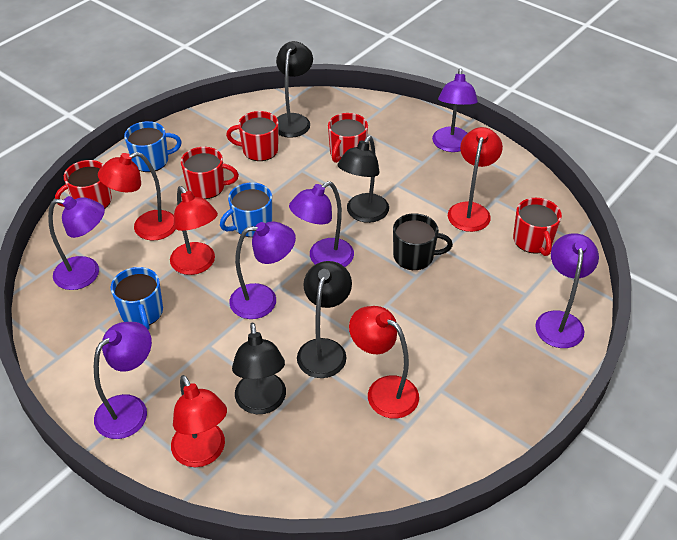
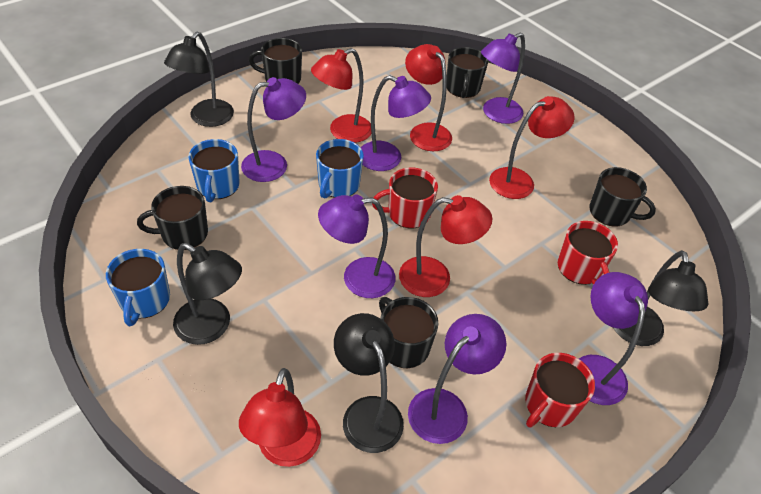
black mug: 1 -> 5
red mug: 5 -> 3

